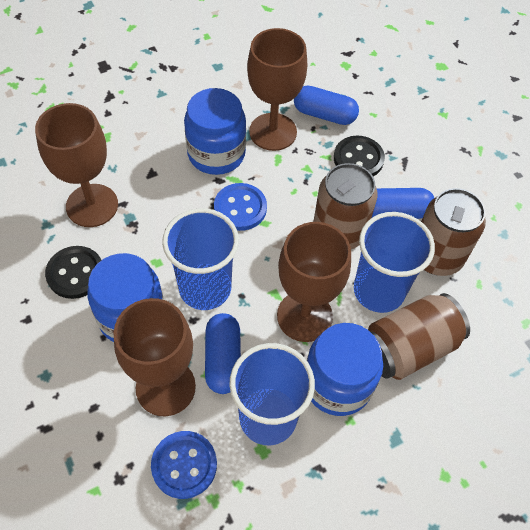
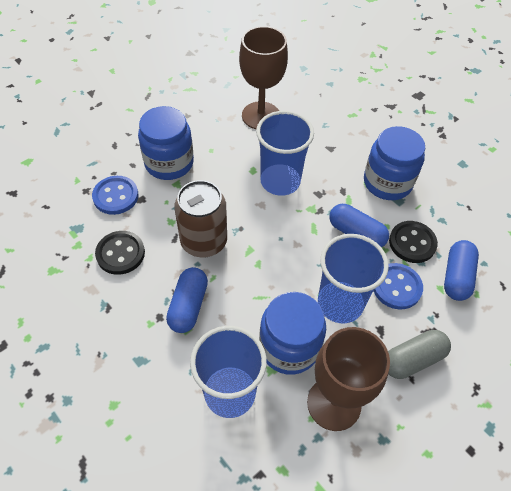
brown can: 3 -> 1
brown goblet: 4 -> 2
grey capsule: 0 -> 1

